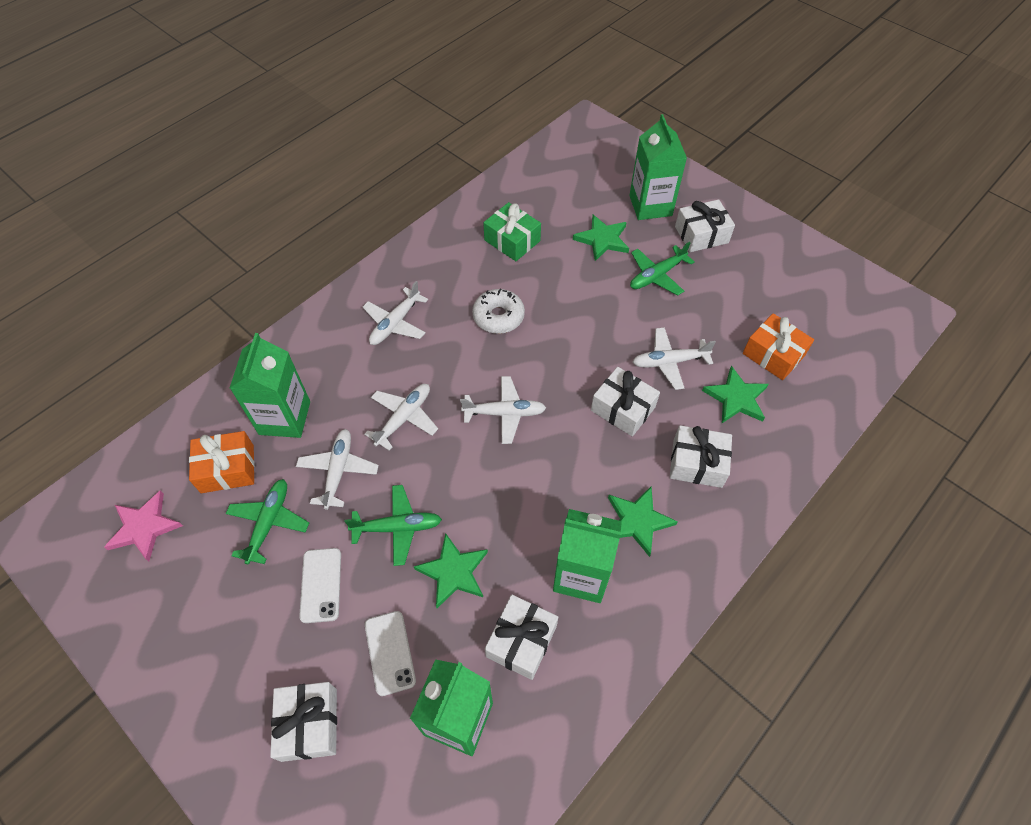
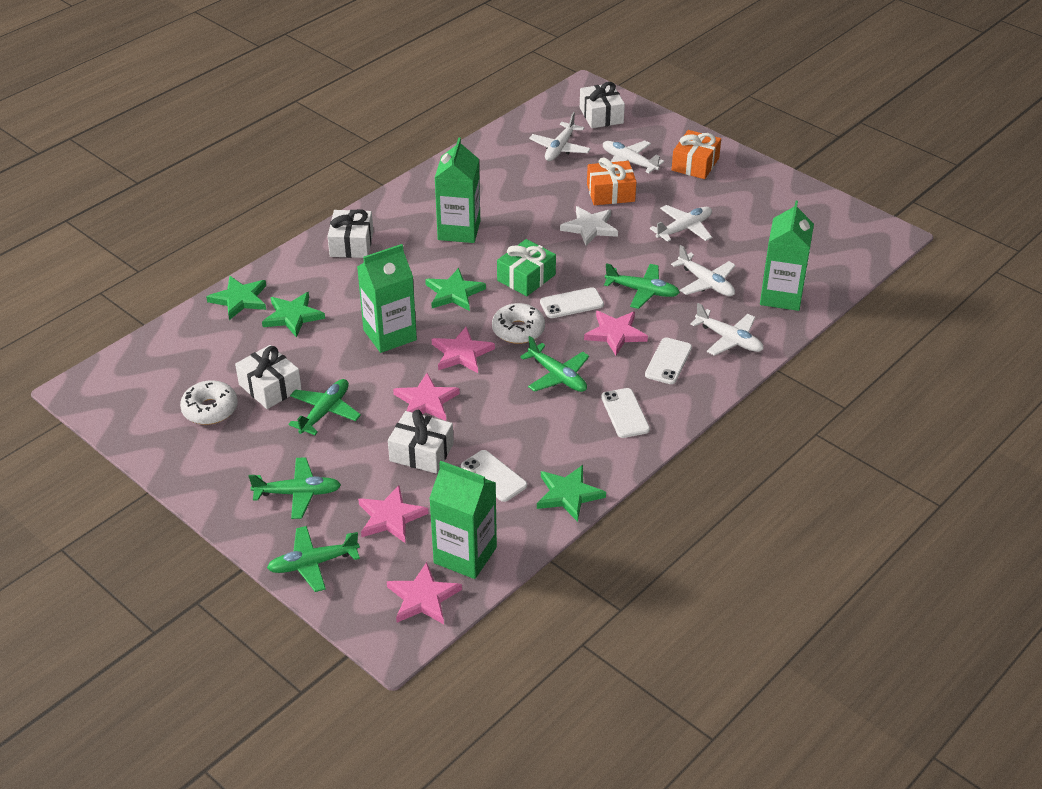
green plane: 3 -> 5
pink star: 1 -> 5
white donut: 1 -> 2
white gift: 5 -> 4
white phone: 2 -> 4
white star: 0 -> 1

